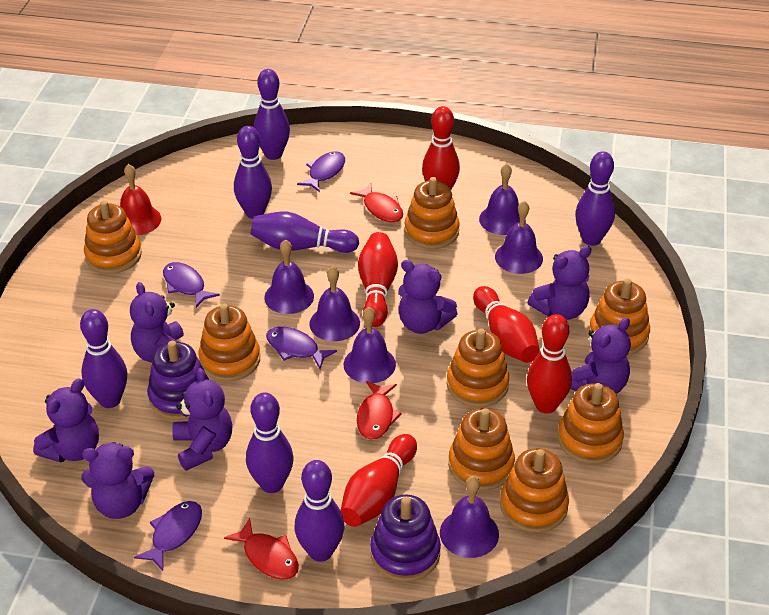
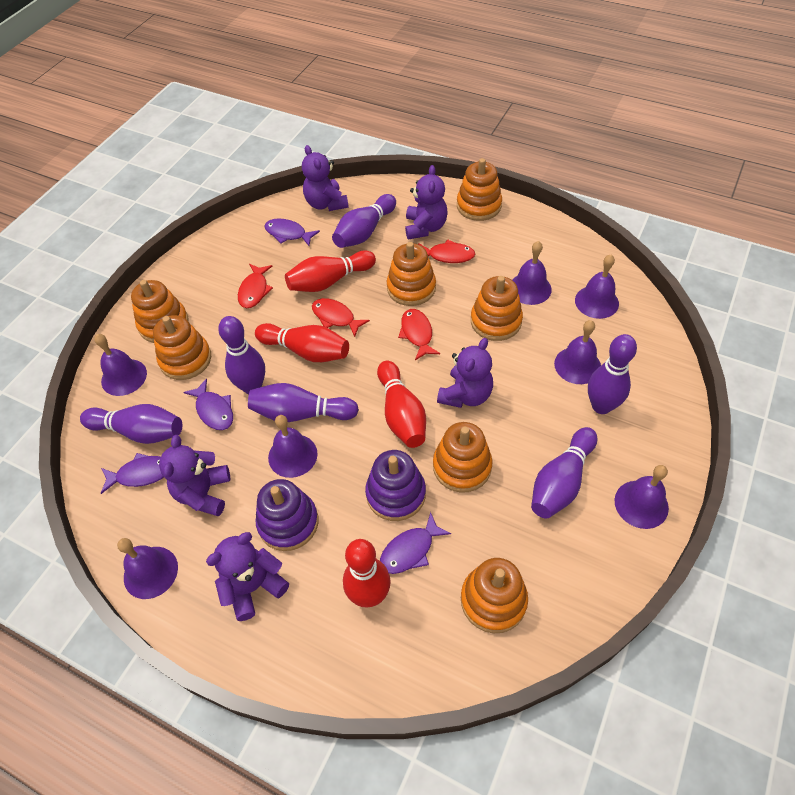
orange stacking toy: 8 -> 7
purple bell: 6 -> 7
purple bowling pin: 7 -> 6
purple teddy bear: 7 -> 5
red bell: 1 -> 0
red bowling pin: 5 -> 4
red fish: 3 -> 4

